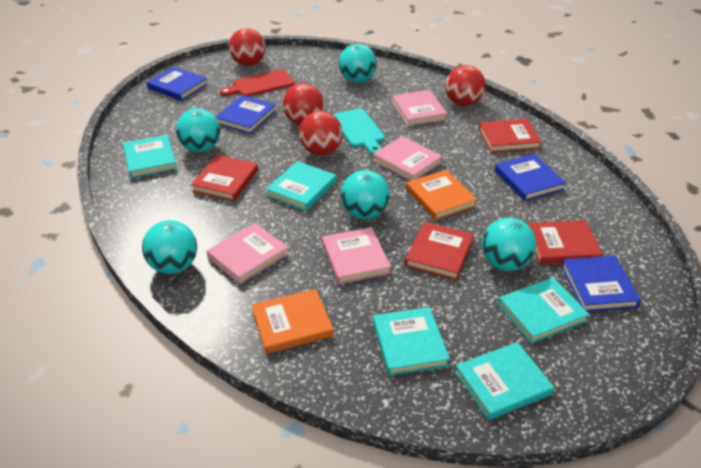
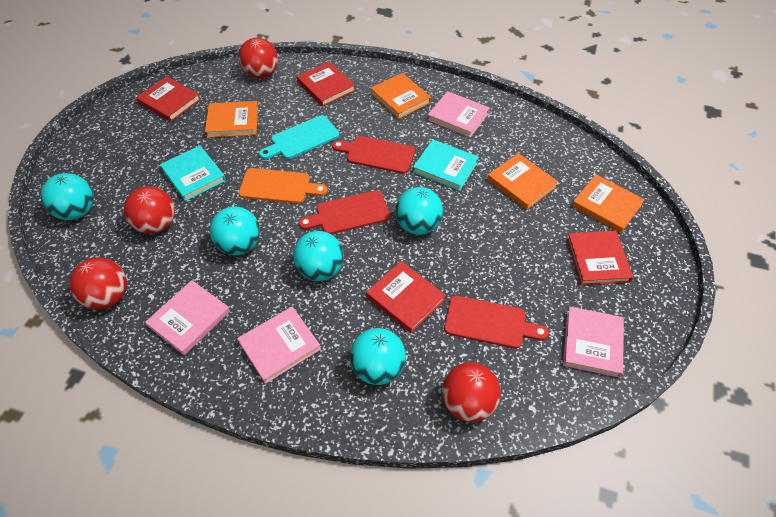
blue book: 4 -> 0
orange book: 2 -> 4
orange cutting board: 0 -> 1
red cutting board: 1 -> 3
turquoise book: 5 -> 2

